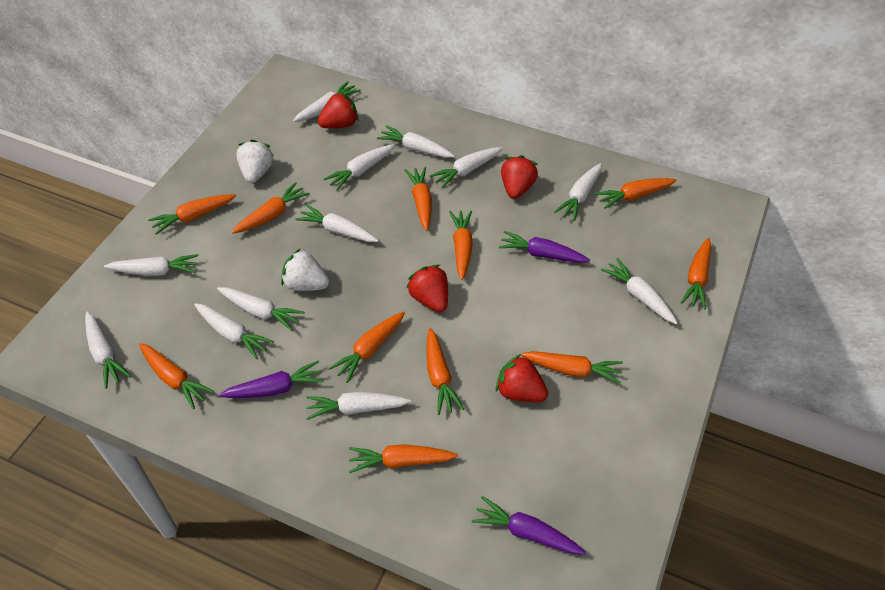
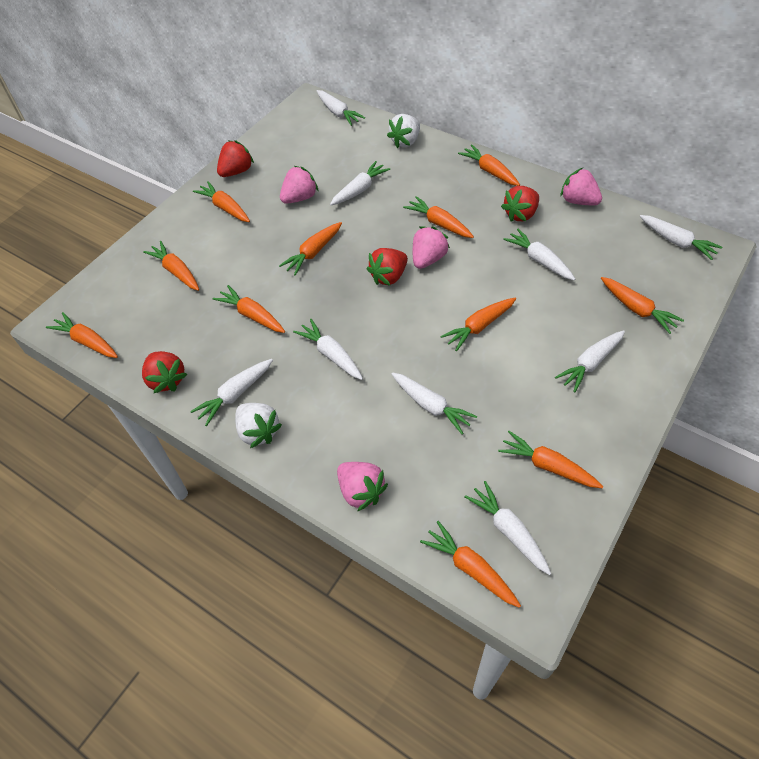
pink strawberry: 0 -> 4
purple carrot: 3 -> 0
white carrot: 12 -> 9

